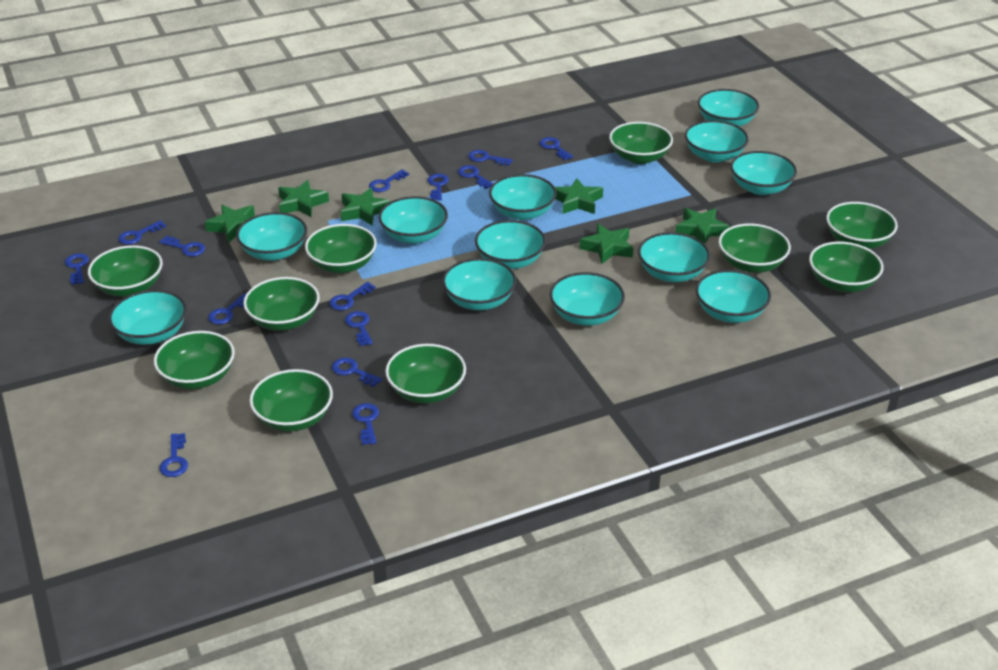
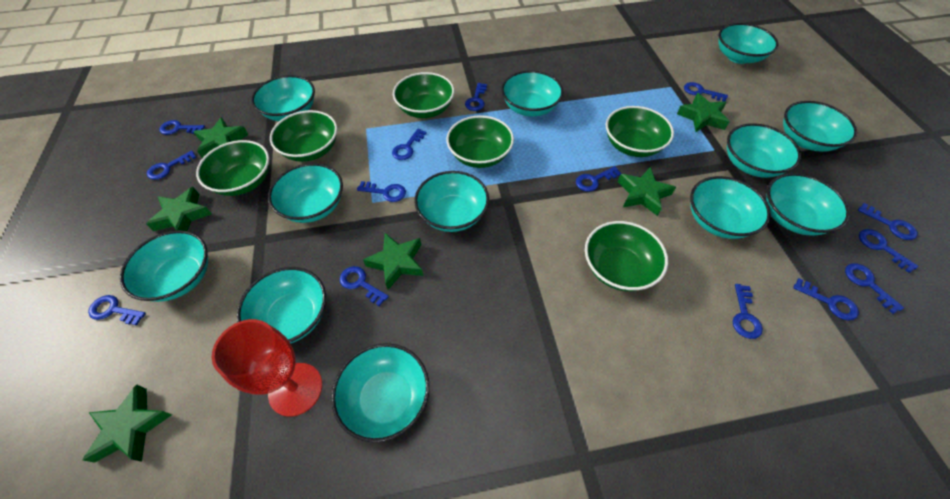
green bowl: 10 -> 6
red goblet: 0 -> 1

